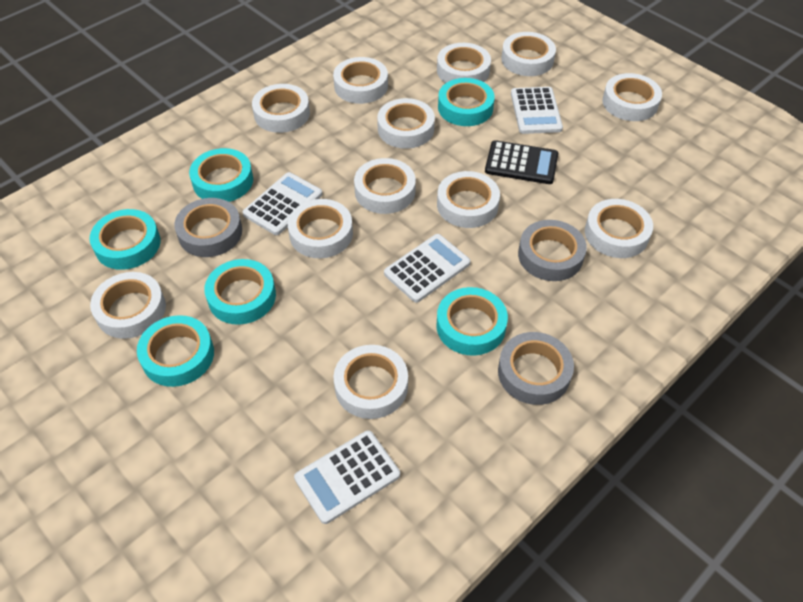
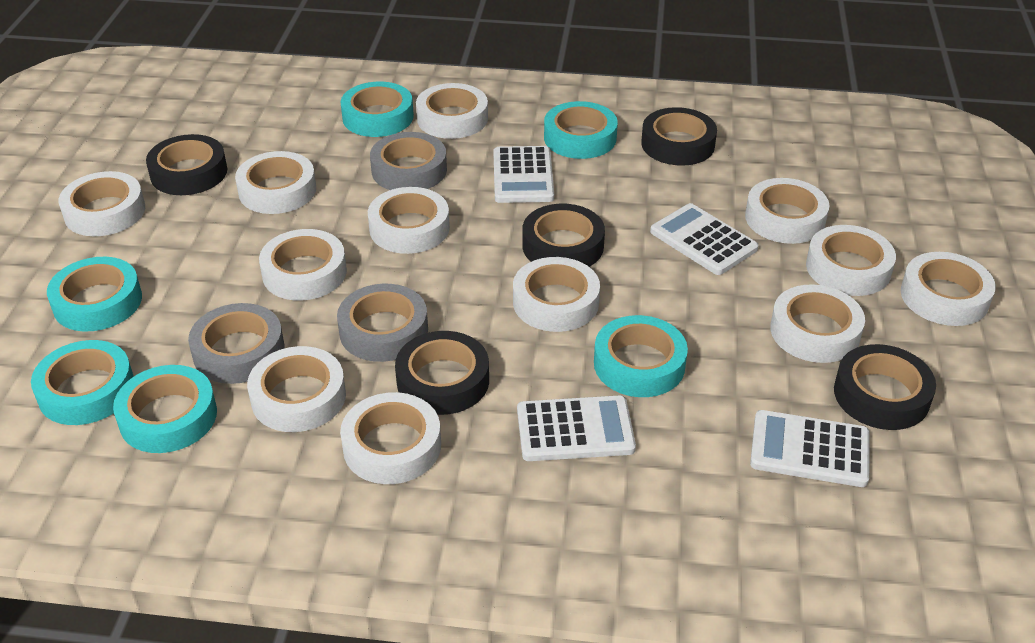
black calculator: 1 -> 0
black tape: 0 -> 5

